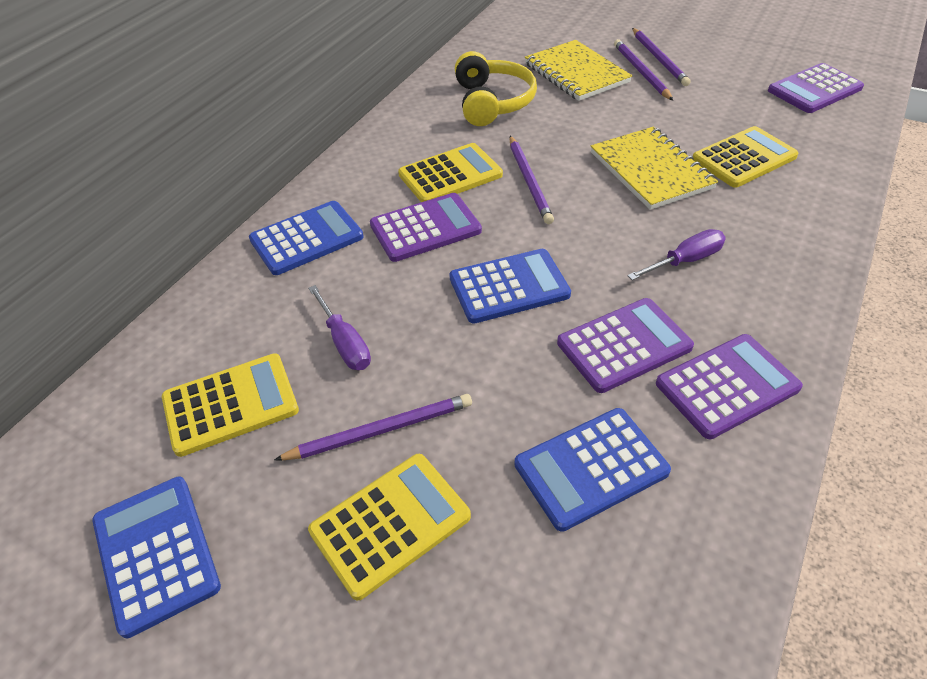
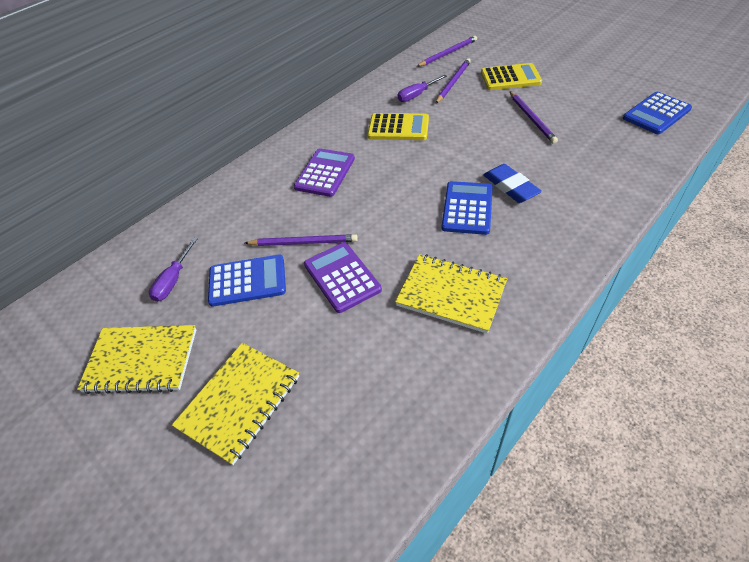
blue calculator: 4 -> 3
blue eraser: 0 -> 1
purple calculator: 4 -> 2
yellow calculator: 4 -> 2
yellow headphones: 1 -> 0
yellow notebook: 2 -> 3

